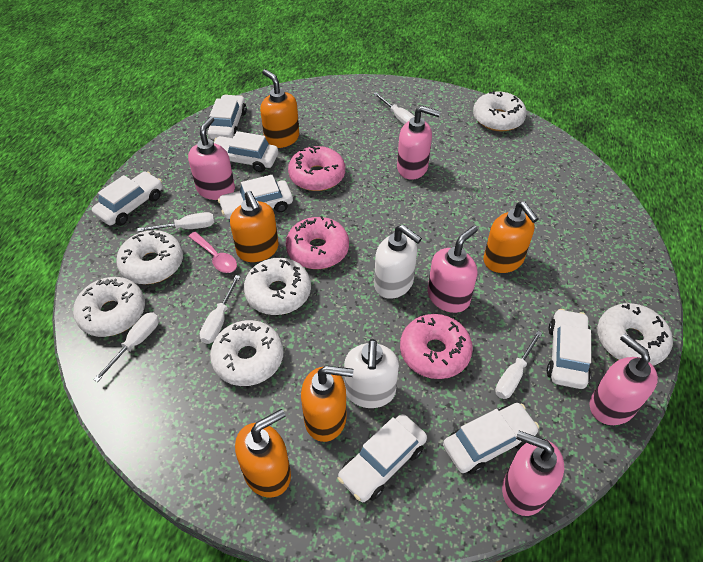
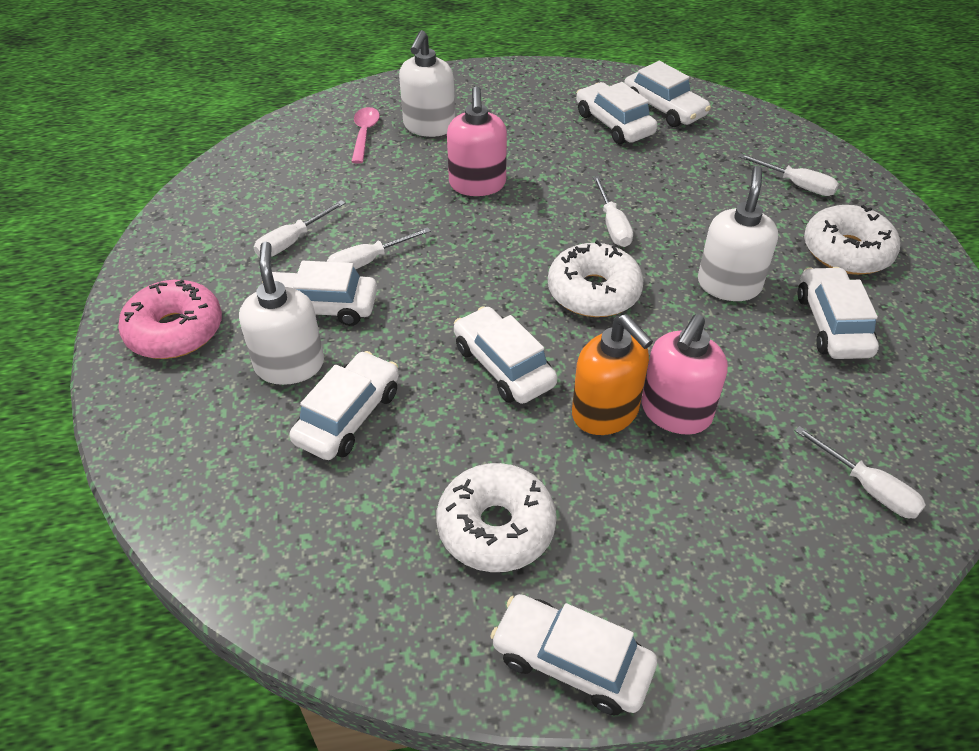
orange soap dispenser: 5 -> 1
pink donut: 3 -> 1
pink soap dispenser: 5 -> 2
white donut: 6 -> 3
white soap dispenser: 2 -> 3

